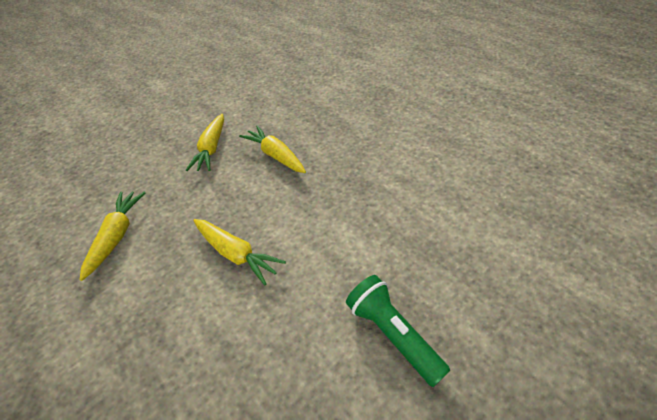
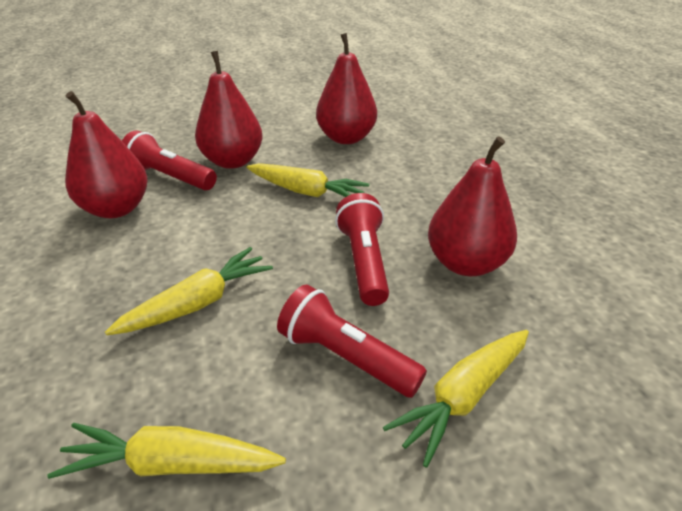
green flashlight: 1 -> 0
red flashlight: 0 -> 3
red pear: 0 -> 4

